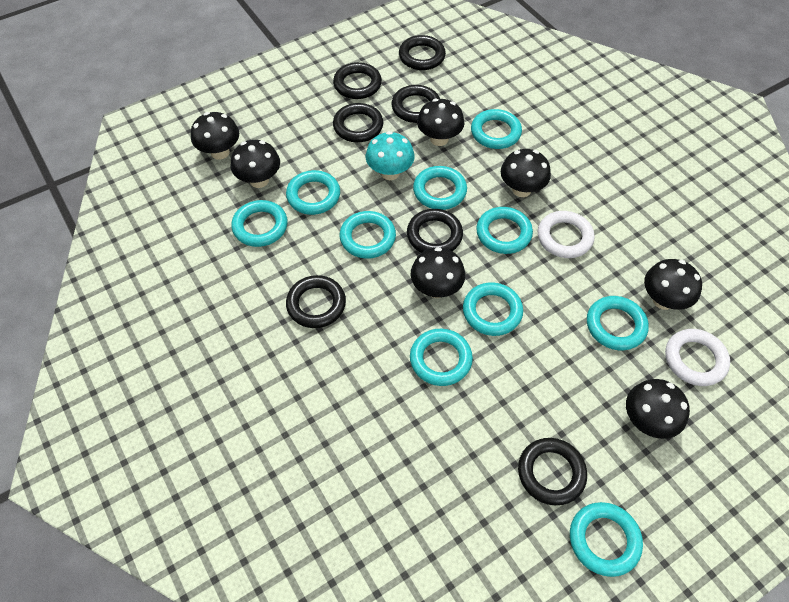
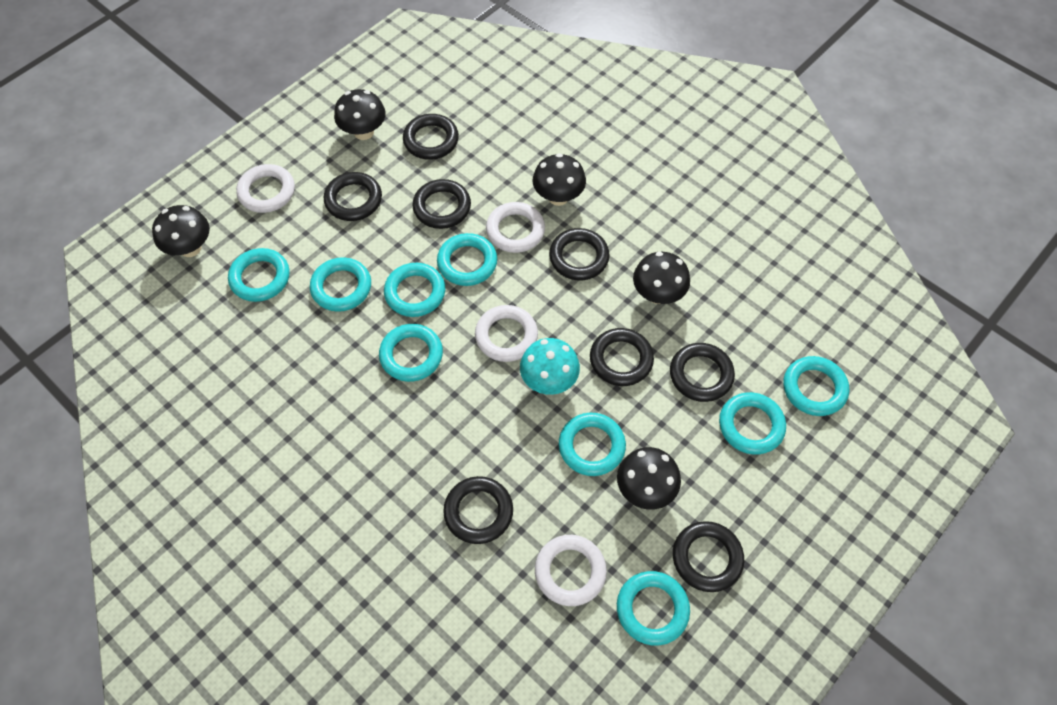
black mushroom: 7 -> 5
black ring: 7 -> 8
turquoise ring: 10 -> 9
white ring: 2 -> 4

